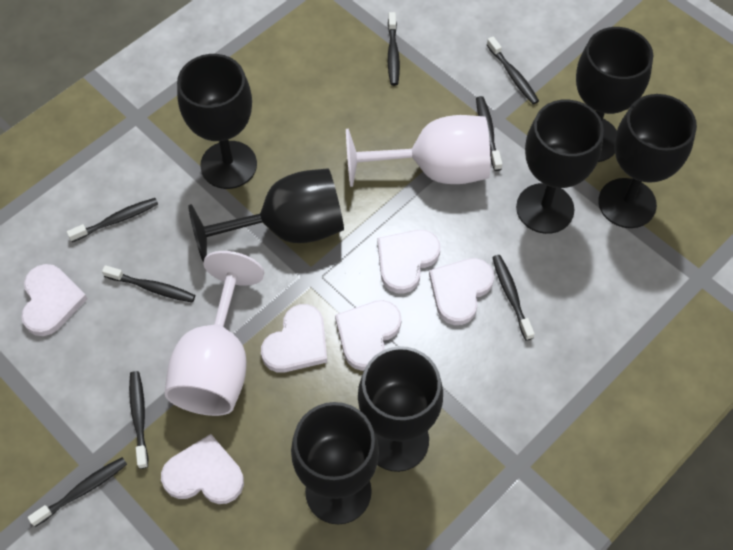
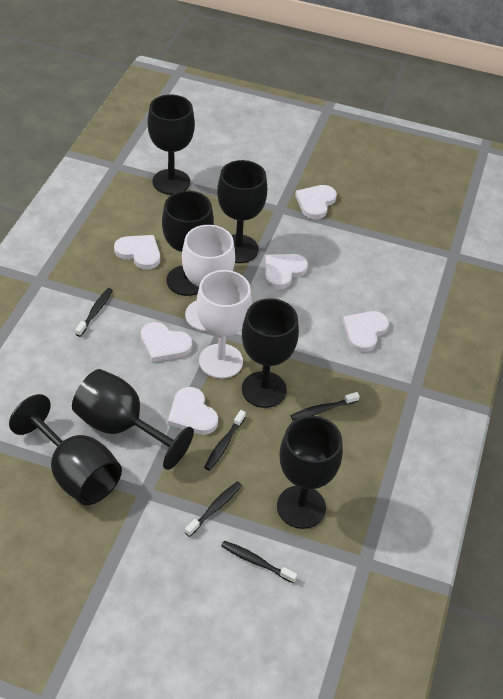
black toothbrush: 8 -> 5

